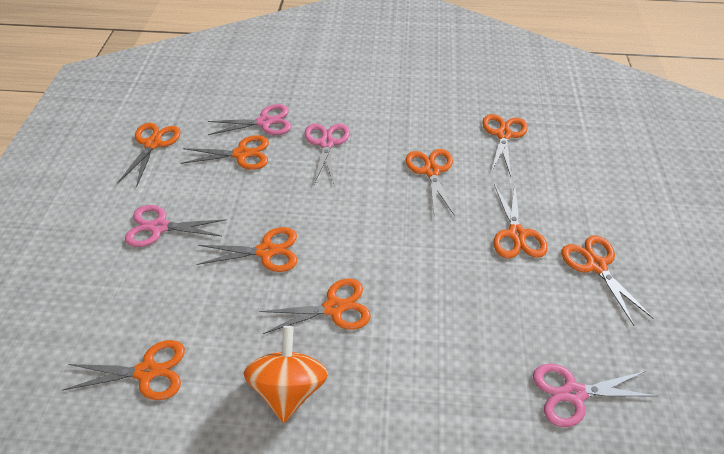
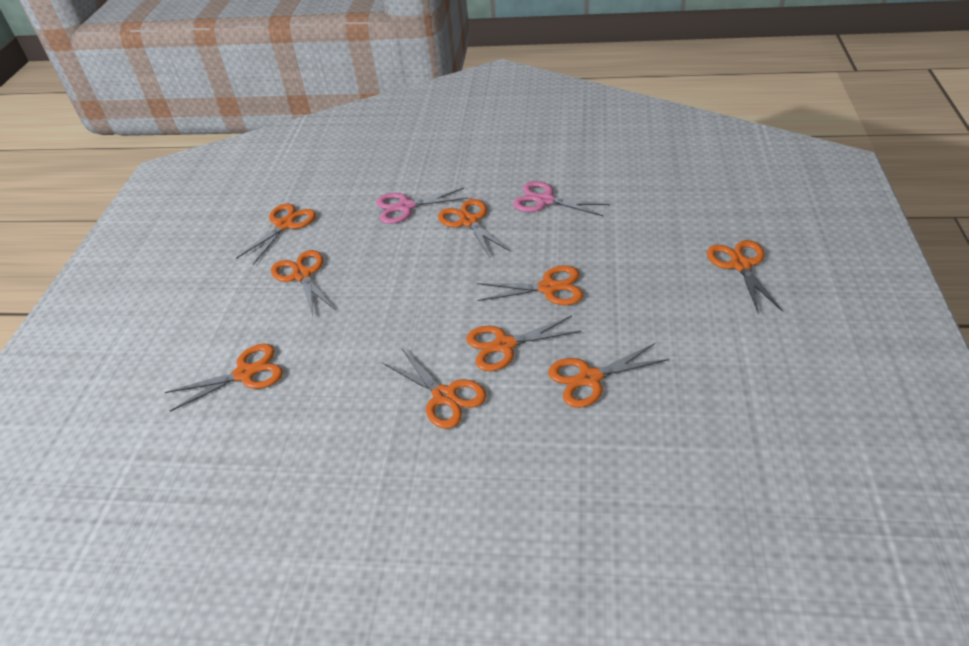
orange spinning top: 1 -> 0
pink scissors: 4 -> 2

